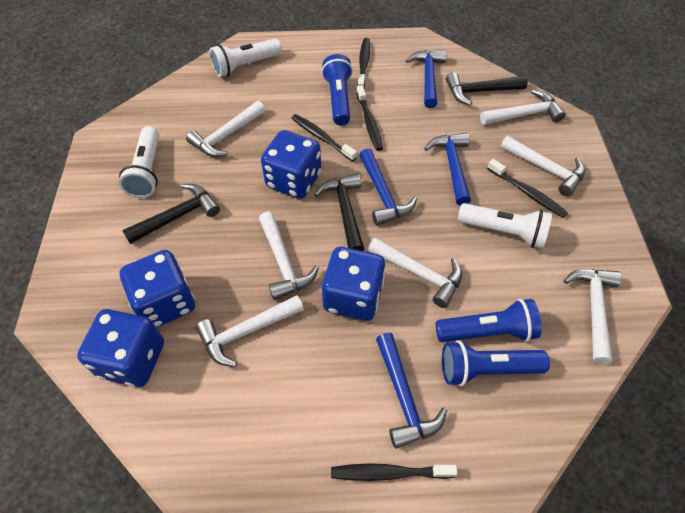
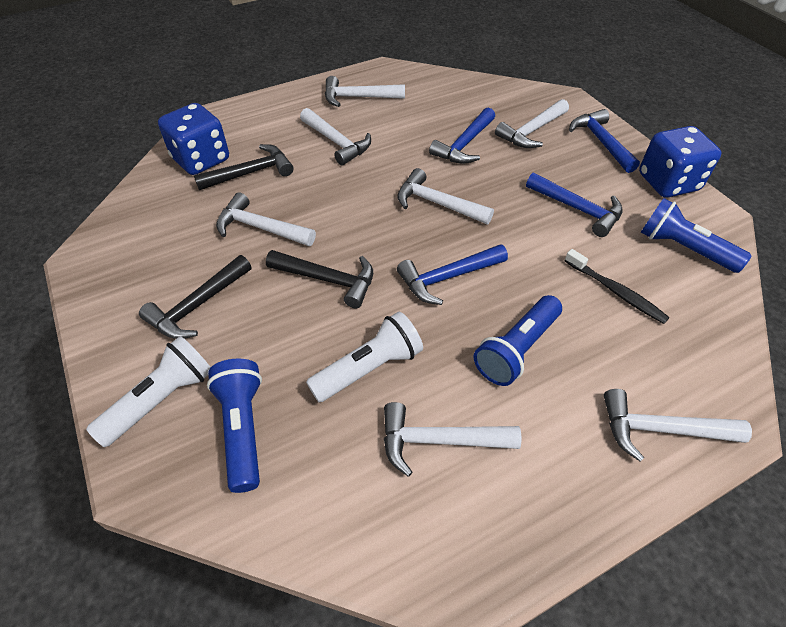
black toothbrush: 5 -> 1
blue dice: 4 -> 2
white flashlight: 3 -> 2

